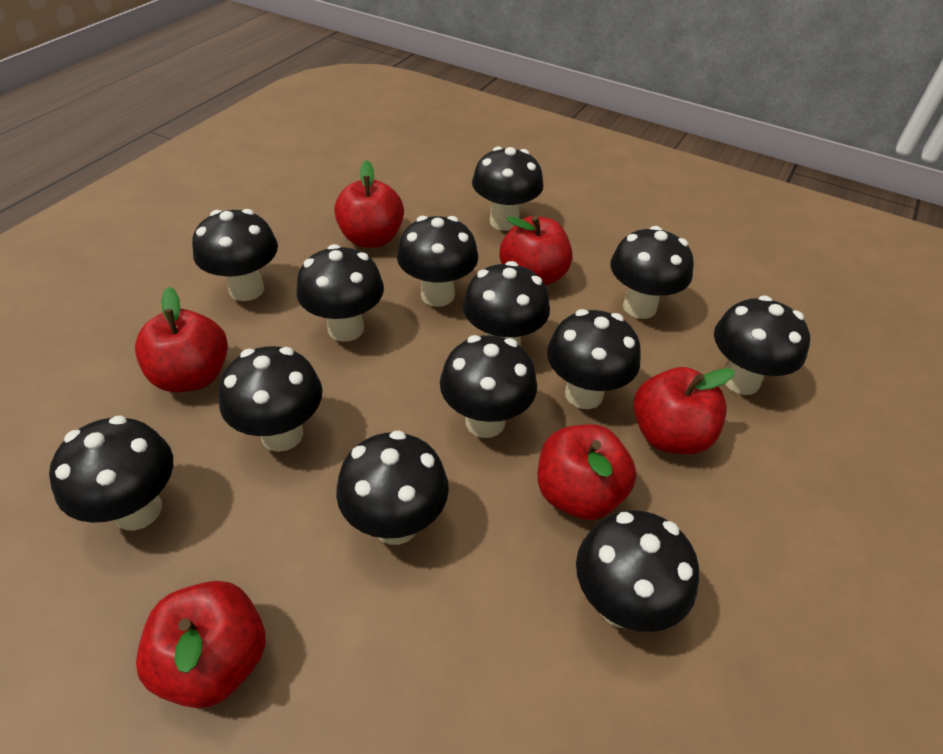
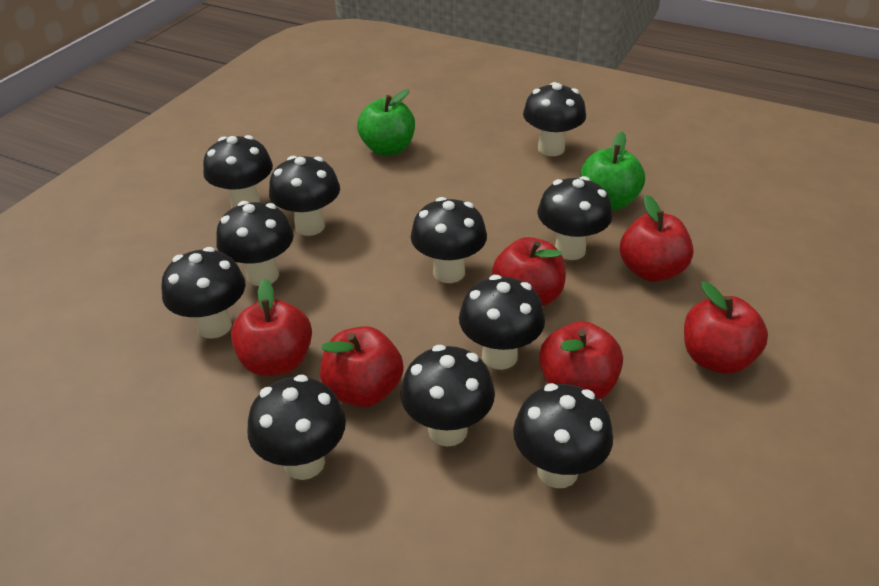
black mushroom: 13 -> 11
green apple: 0 -> 2

